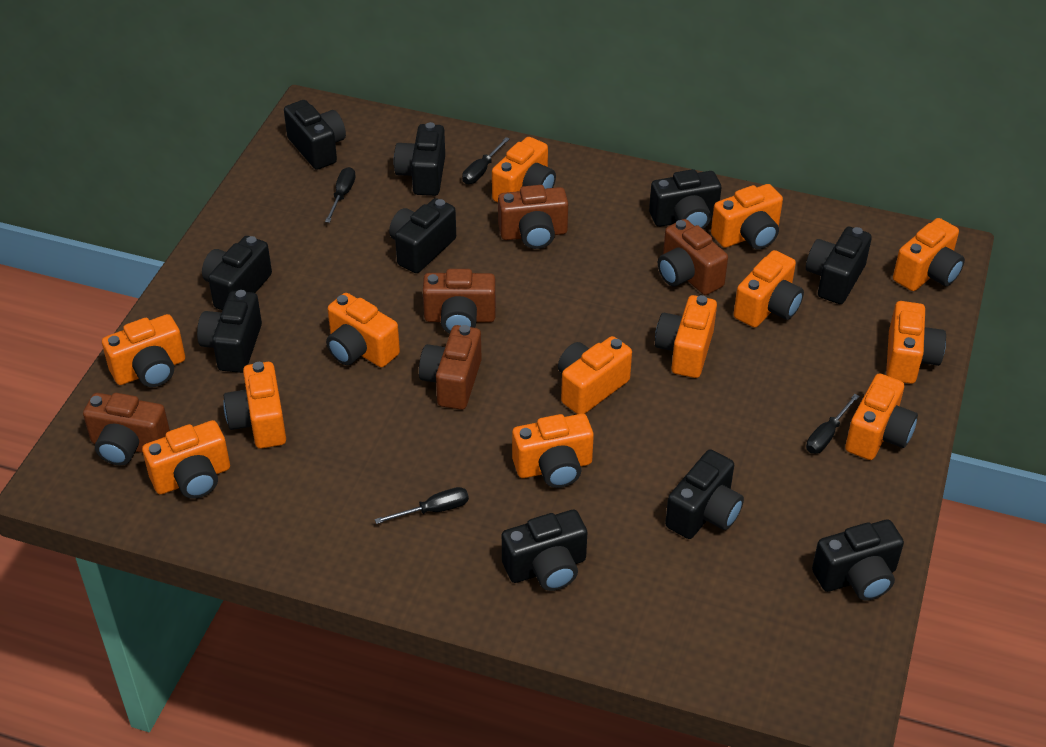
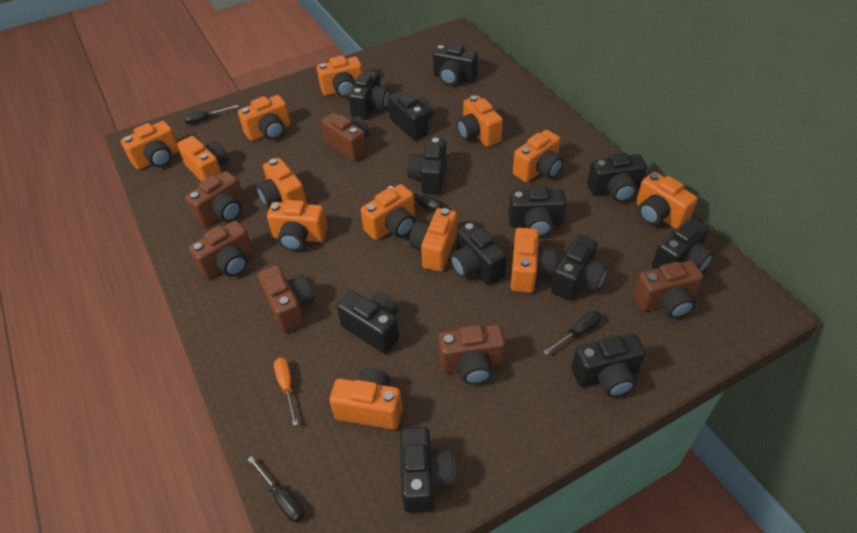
black camera: 10 -> 12
brown camera: 5 -> 6
orange screwdriver: 0 -> 1

